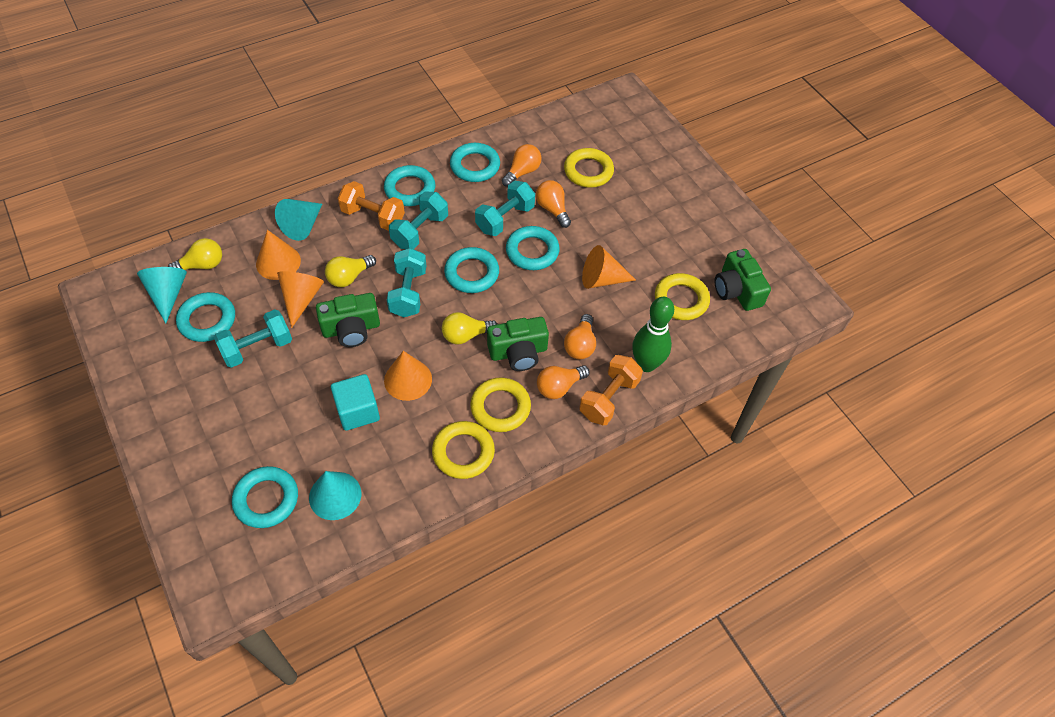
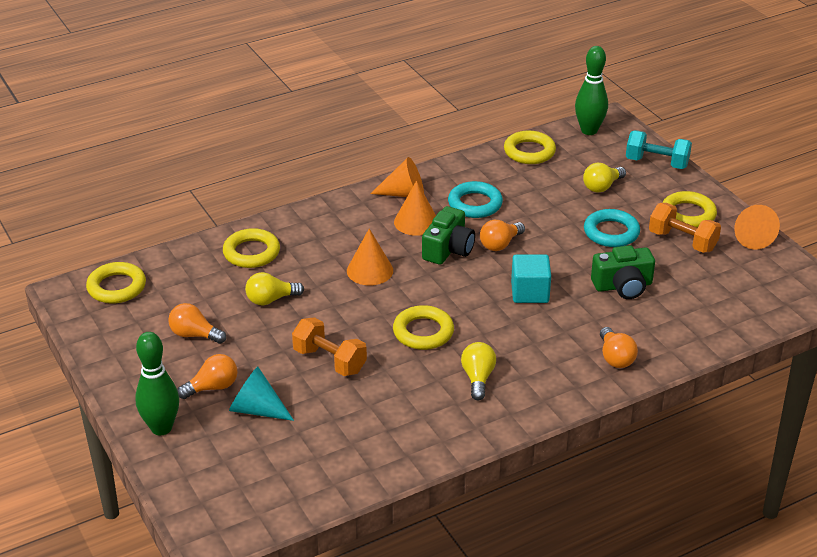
green bowling pin: 1 -> 2
green camera: 3 -> 2
turquoise cone: 3 -> 1
turquoise dumbbell: 4 -> 1
turquoise ring: 6 -> 2
yellow ring: 4 -> 5

